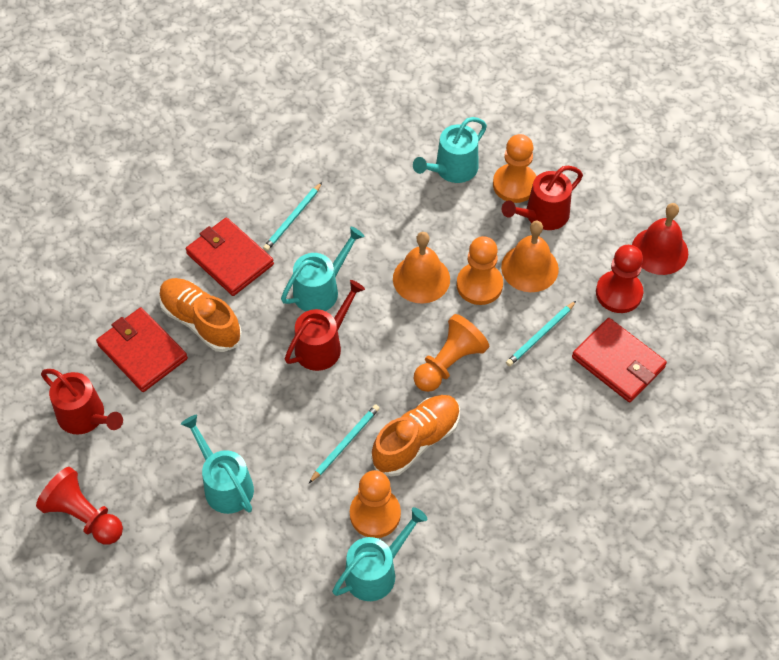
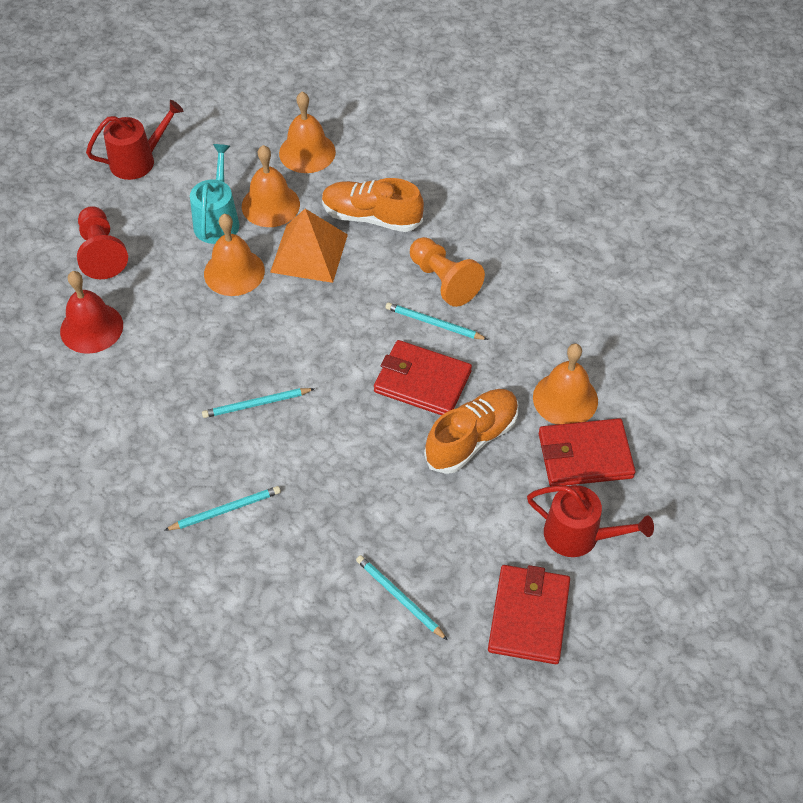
orange bell: 2 -> 4
orange pawn: 4 -> 1
orange pyramid: 0 -> 1
red pawn: 2 -> 1
red watering can: 3 -> 2
turquoise pencil: 3 -> 4
turquoise watering can: 4 -> 1

